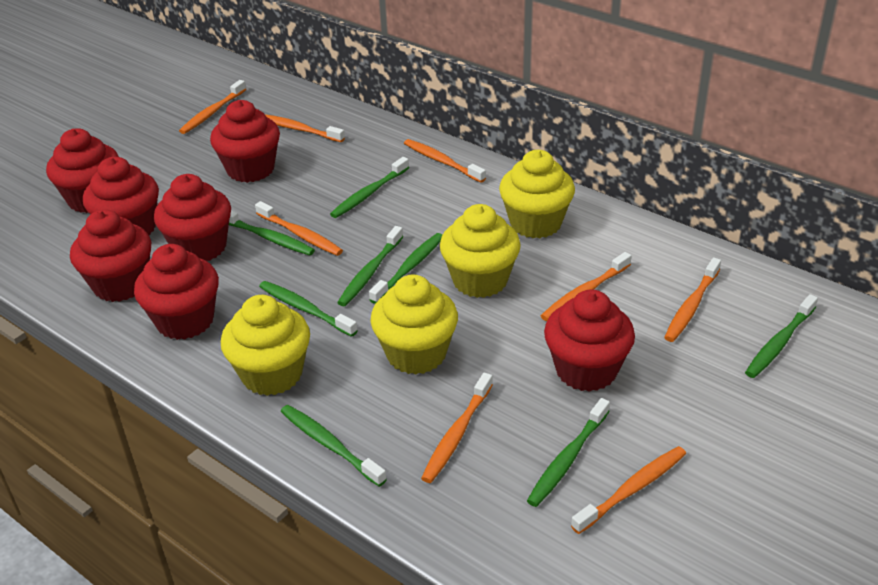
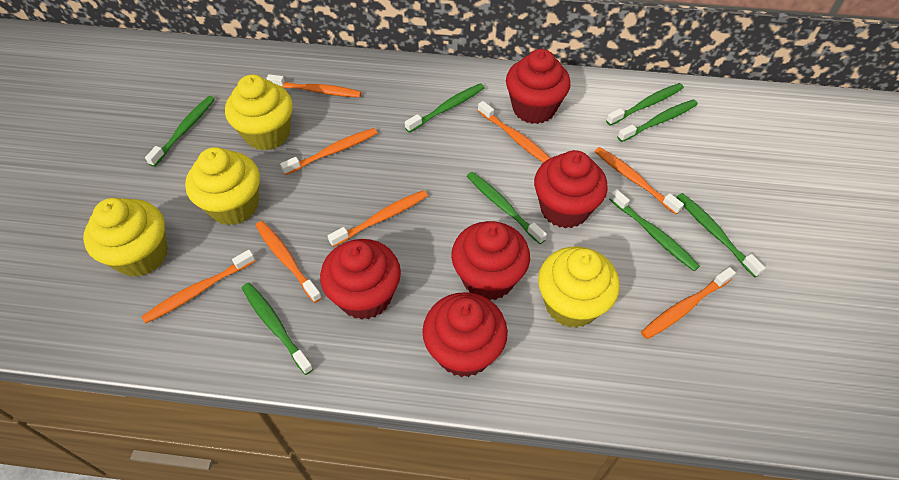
red cupcake: 7 -> 5

